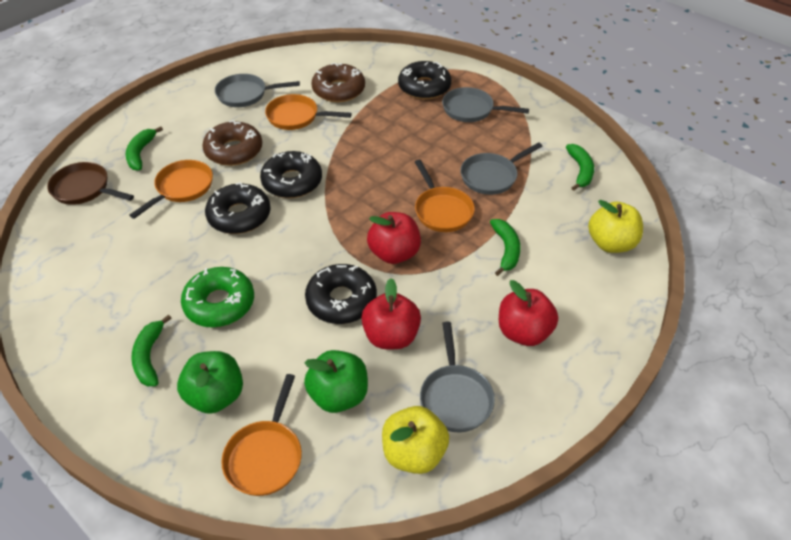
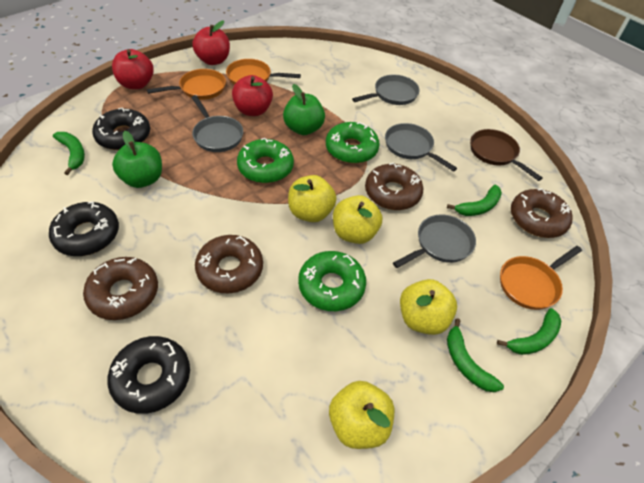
black donut: 4 -> 3
brown donut: 2 -> 4
green donut: 1 -> 3
orange pan: 4 -> 3
yellow apple: 2 -> 4

